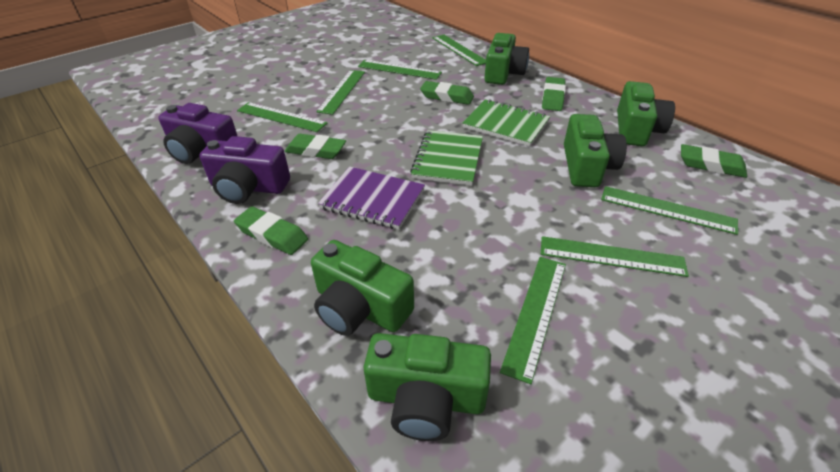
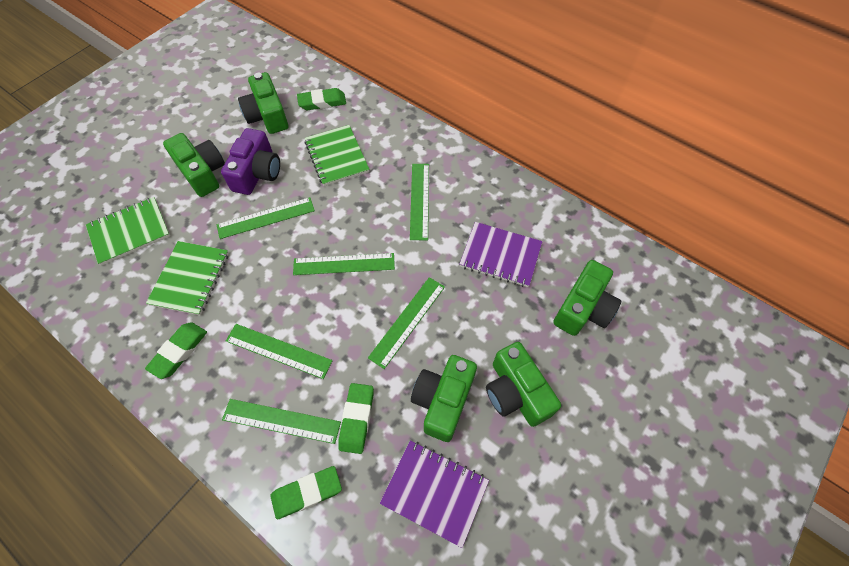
green eraser: 5 -> 4
green notebook: 2 -> 3
green ruler: 7 -> 6
purple camera: 2 -> 1
purple notebook: 1 -> 2

